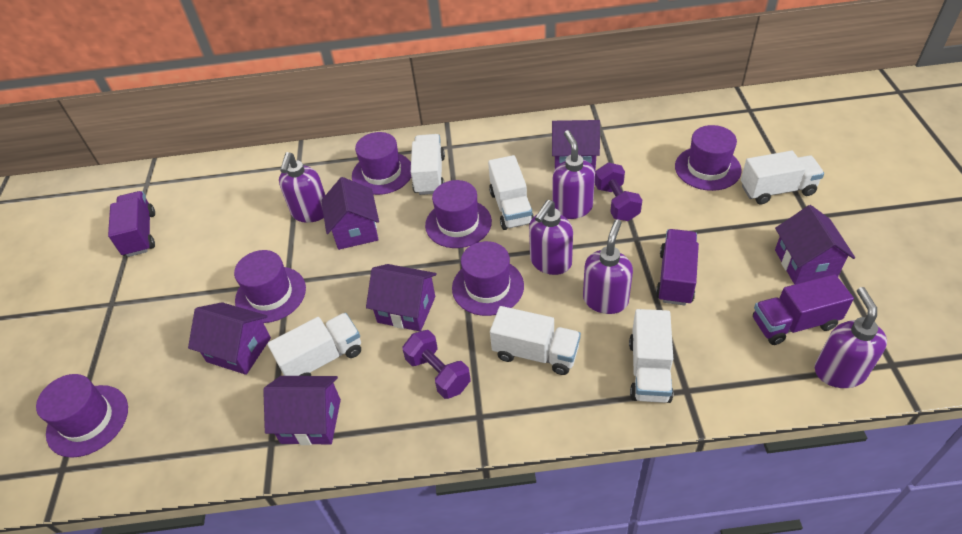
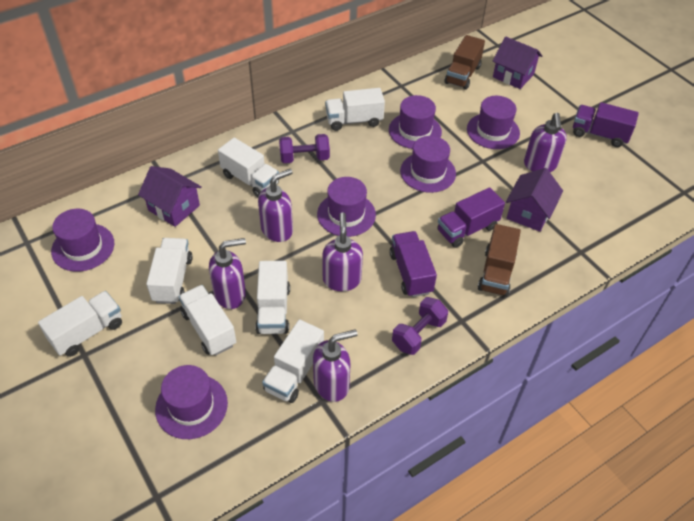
brown truck: 0 -> 2
purple house: 6 -> 3
white truck: 6 -> 7

